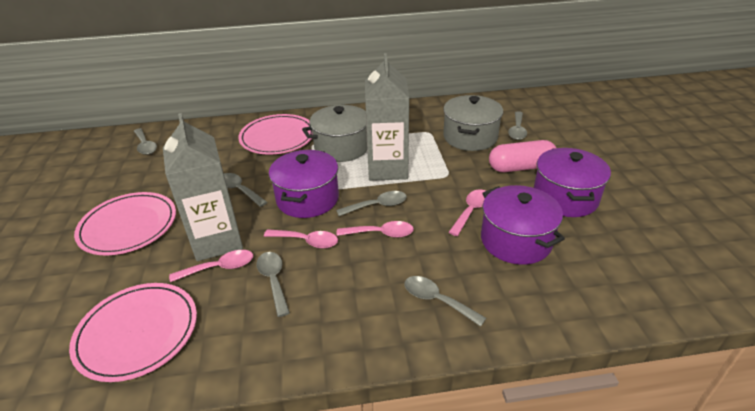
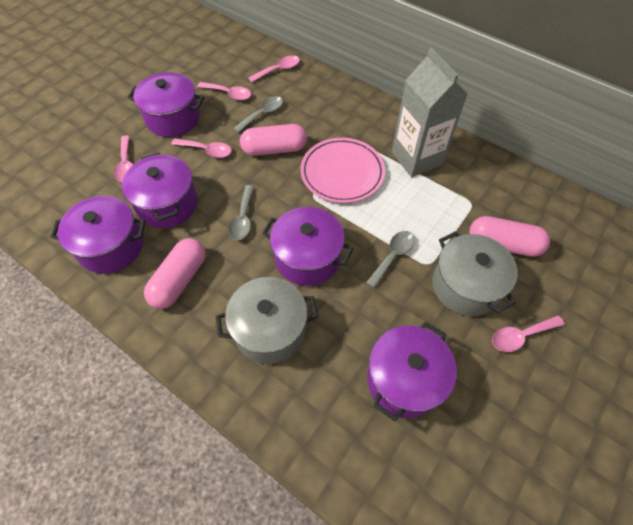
grey carton: 2 -> 1
grey spoon: 6 -> 3
pink capsule: 1 -> 3
pink plate: 3 -> 1
pink spoon: 4 -> 5
purple pot: 3 -> 5

